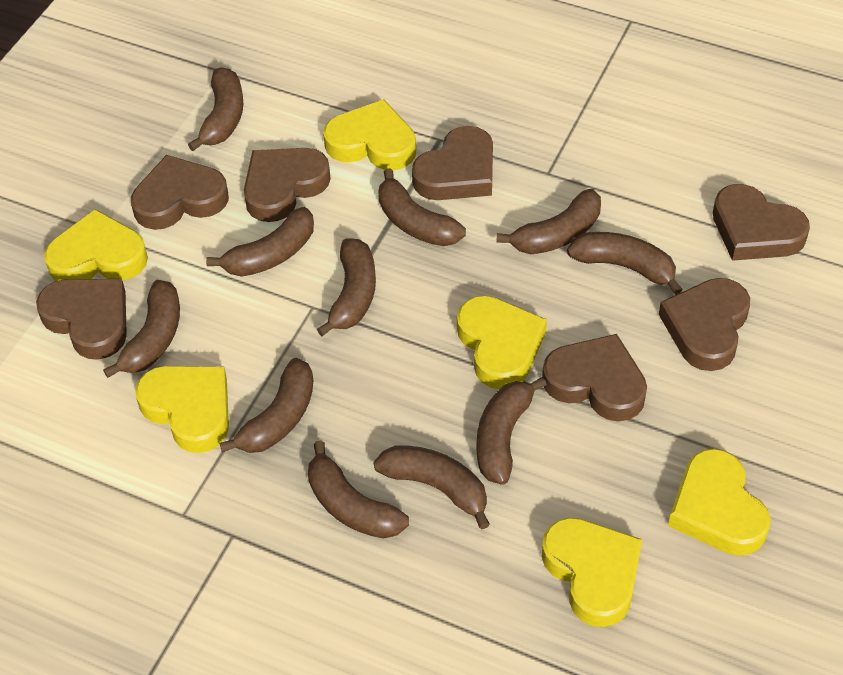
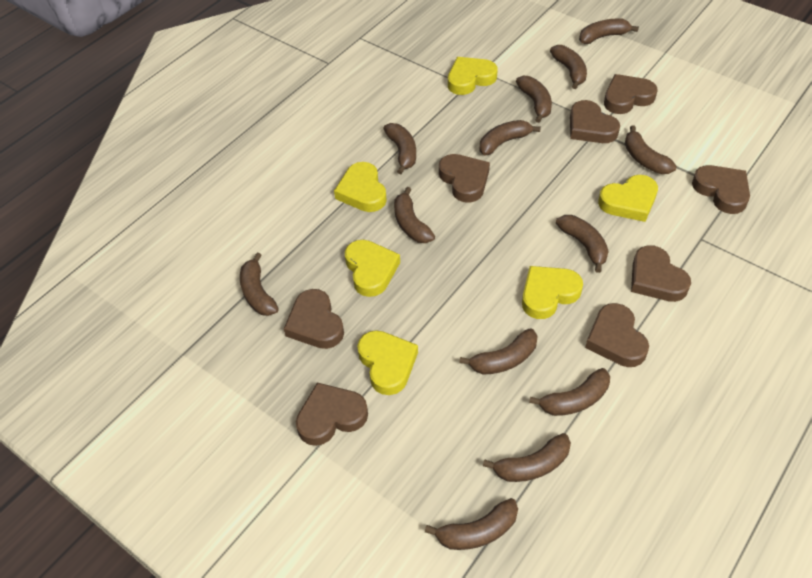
brown banana: 11 -> 13
brown heart: 7 -> 8

